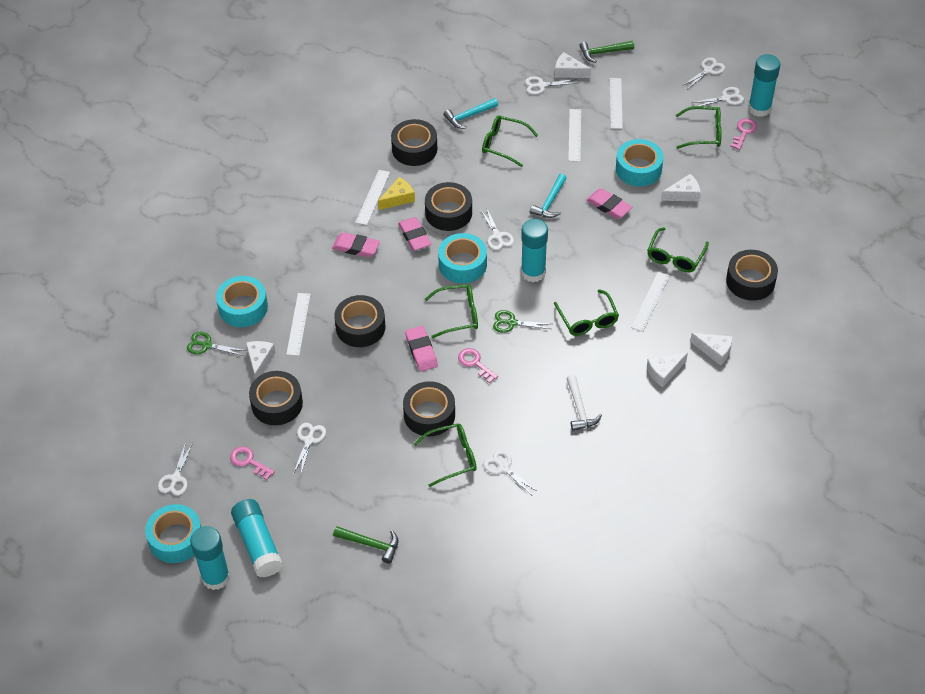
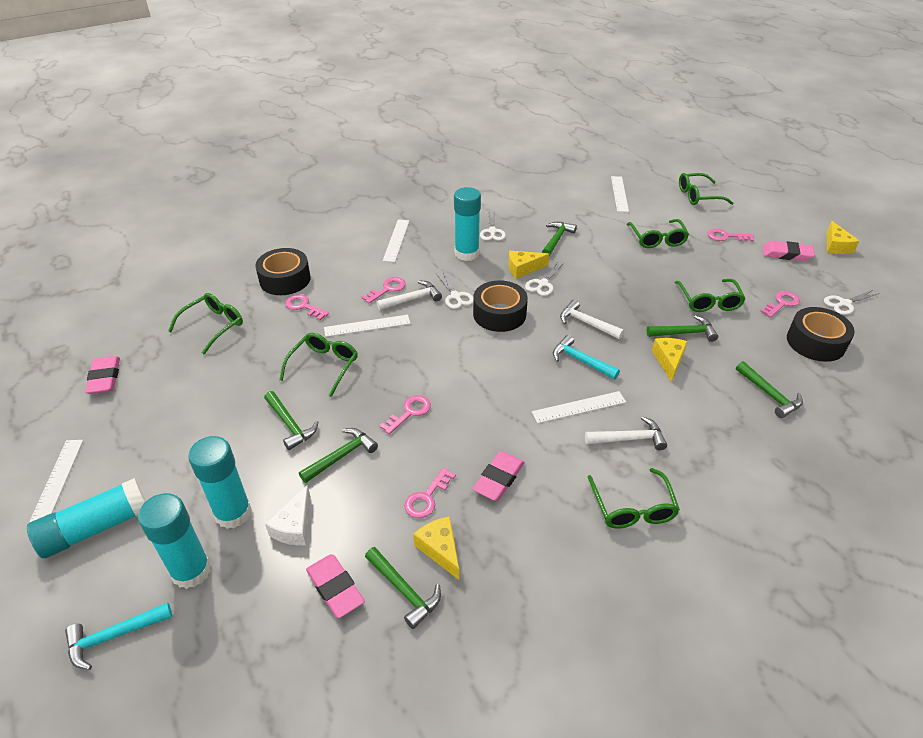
black tape: 6 -> 3
green hammer: 2 -> 6
green scissors: 2 -> 0
pink key: 3 -> 6
turquoise tape: 4 -> 0
white cheese: 5 -> 1
white hammer: 1 -> 3
white scissors: 7 -> 4
yellow cheese: 1 -> 4

